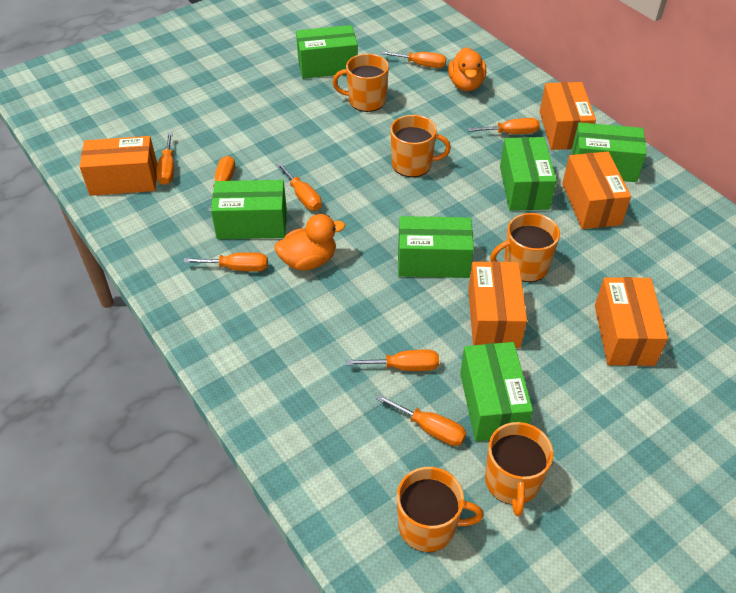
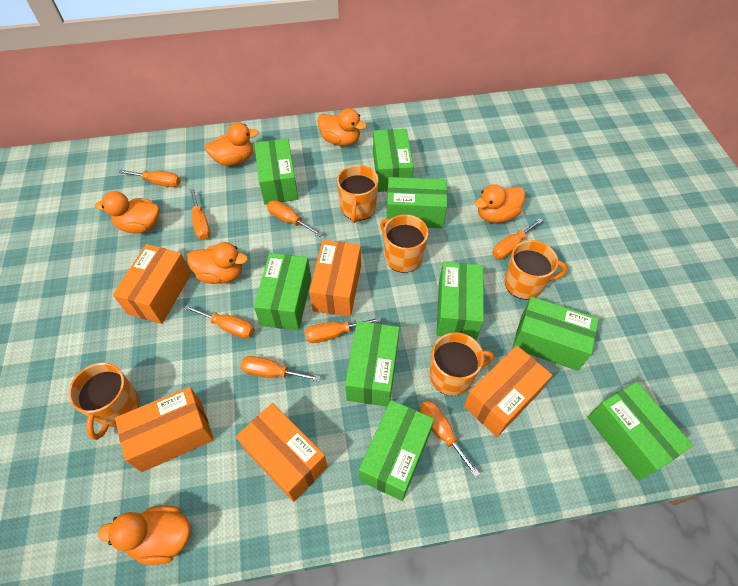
green box: 6 -> 9
orange duck: 2 -> 6

